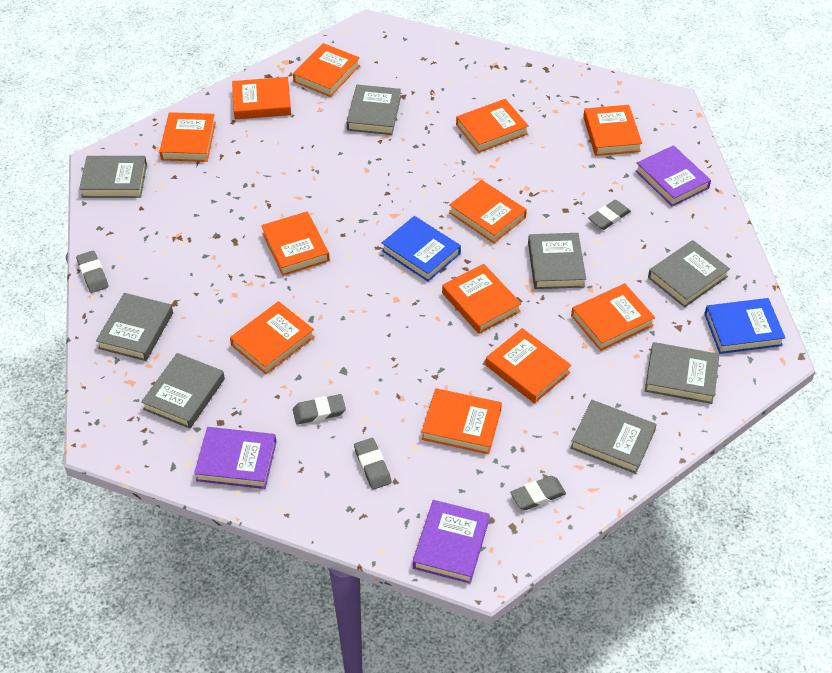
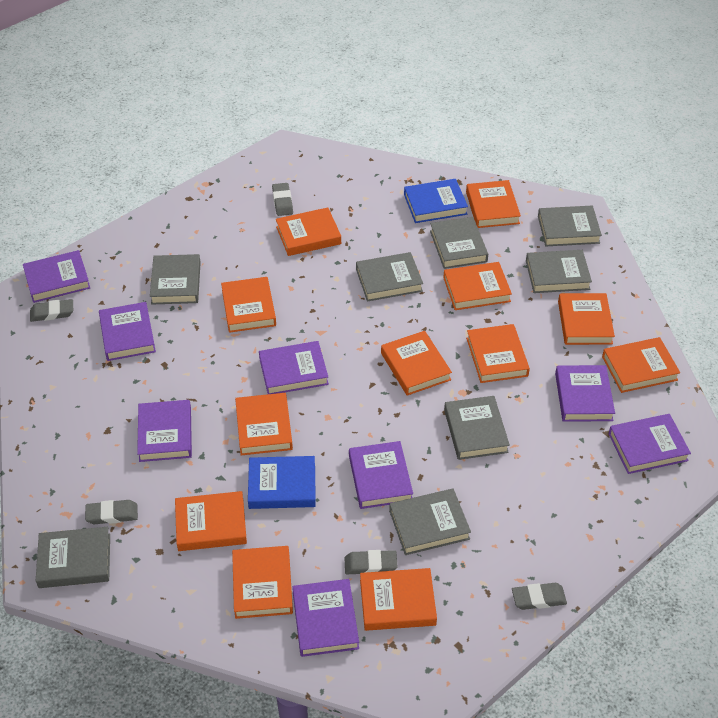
purple book: 3 -> 8

